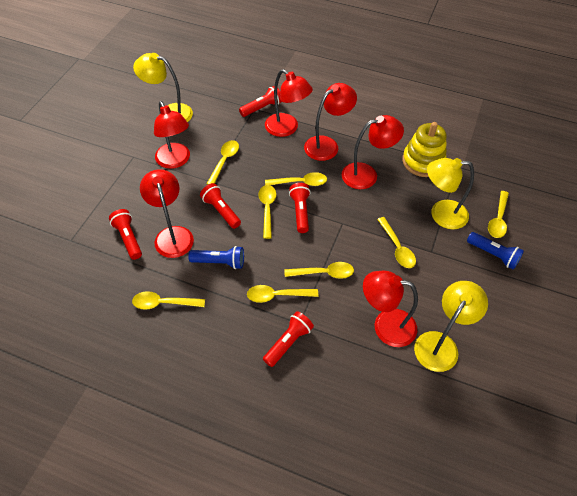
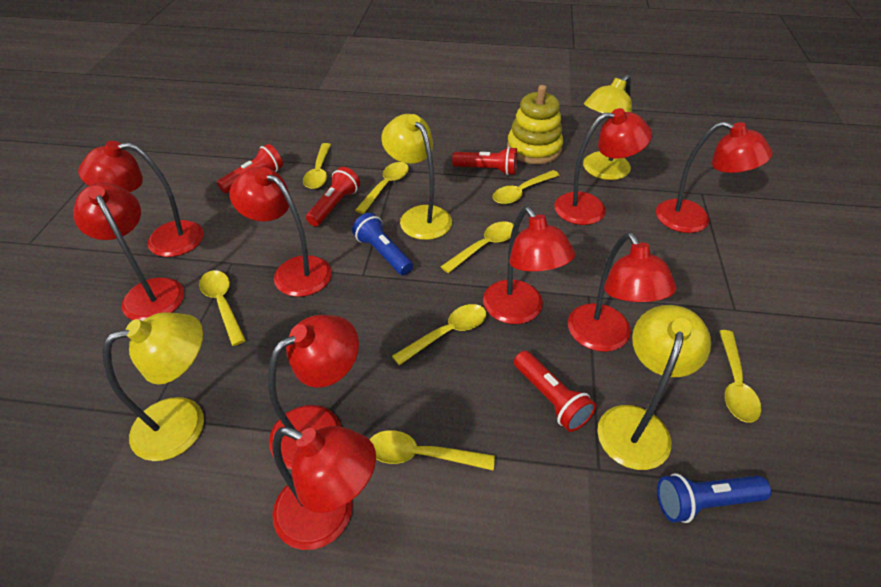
red flashlight: 5 -> 4
red lamp: 6 -> 9
yellow lamp: 3 -> 4

